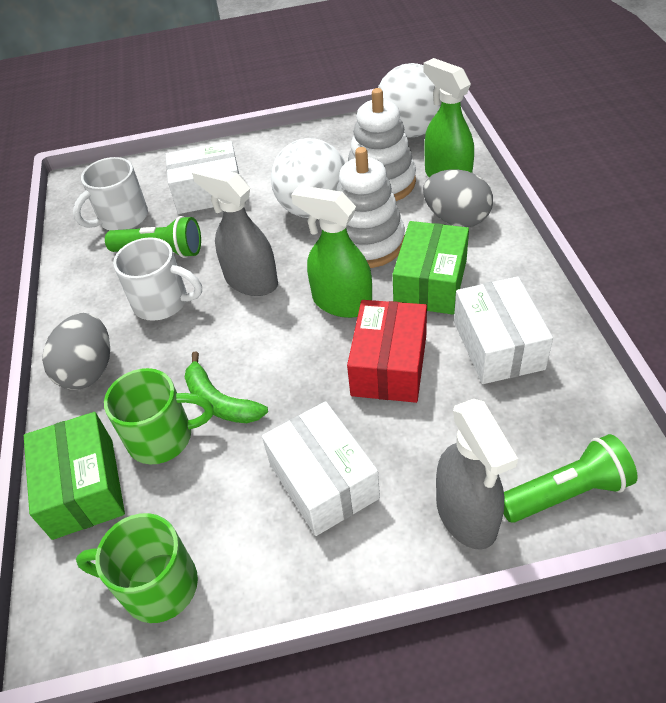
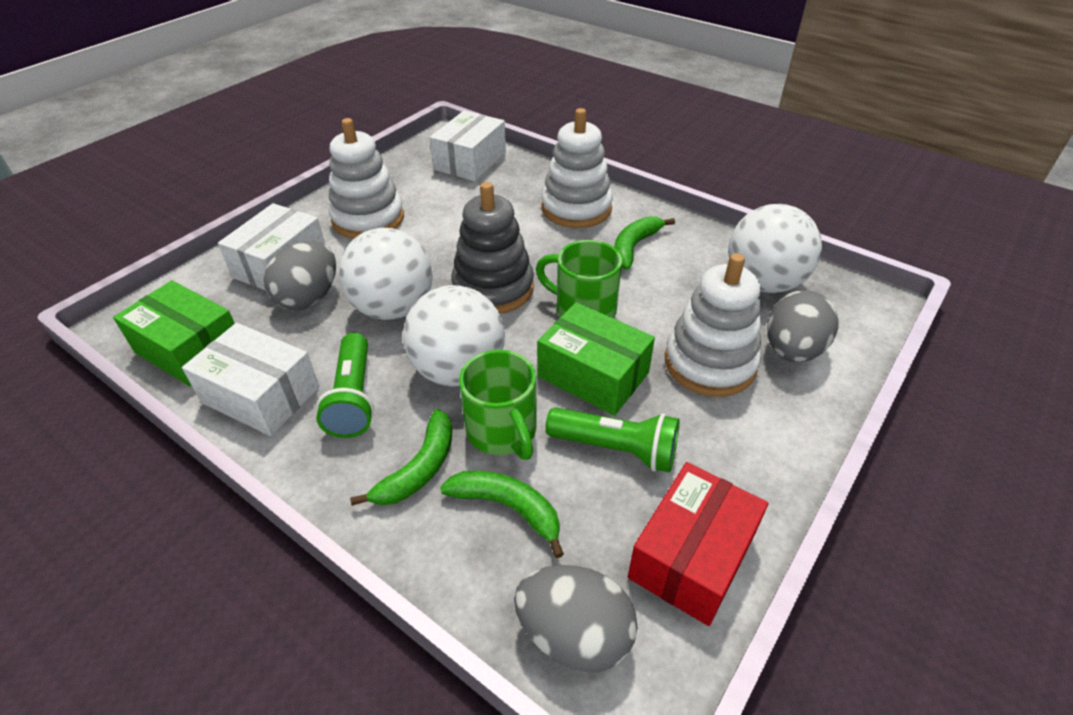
green banana: 1 -> 3
green spray bottle: 2 -> 0
grey egg: 2 -> 3
grey spray bottle: 2 -> 0
grey stacking toy: 0 -> 1
white ball: 2 -> 3
white mug: 2 -> 0
white stacking toy: 2 -> 3

